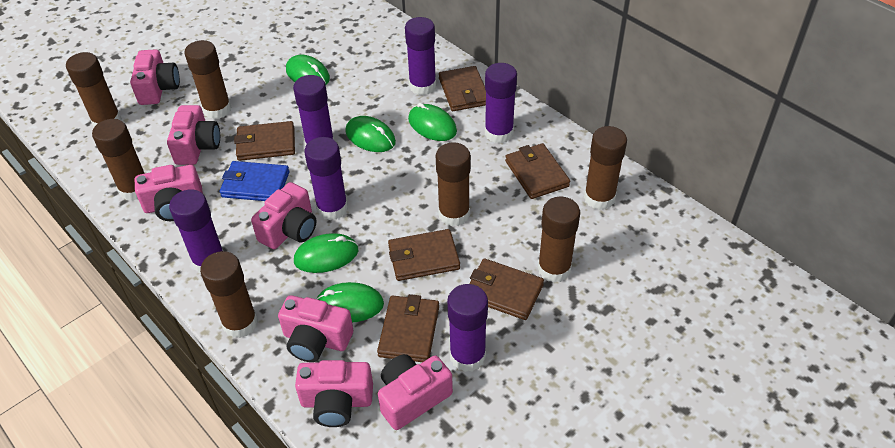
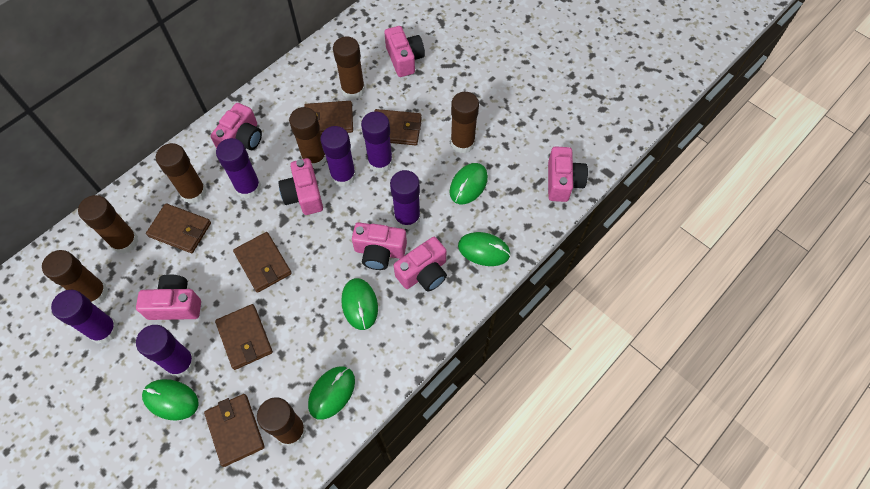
blue wallet: 1 -> 0

